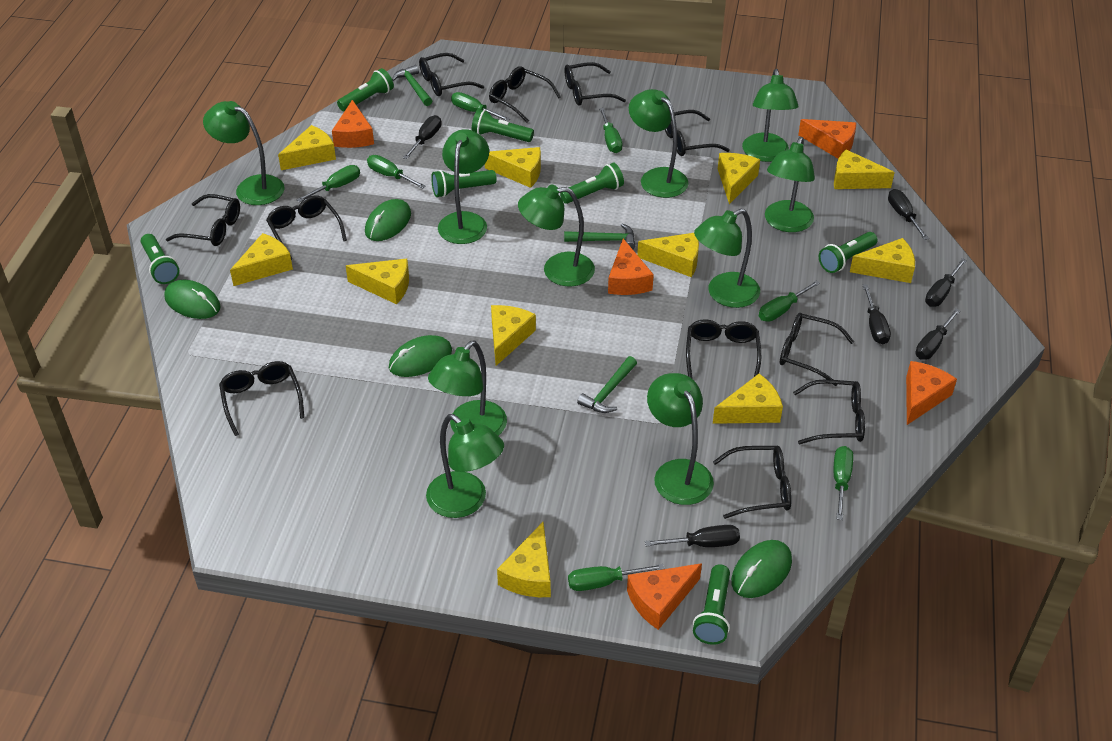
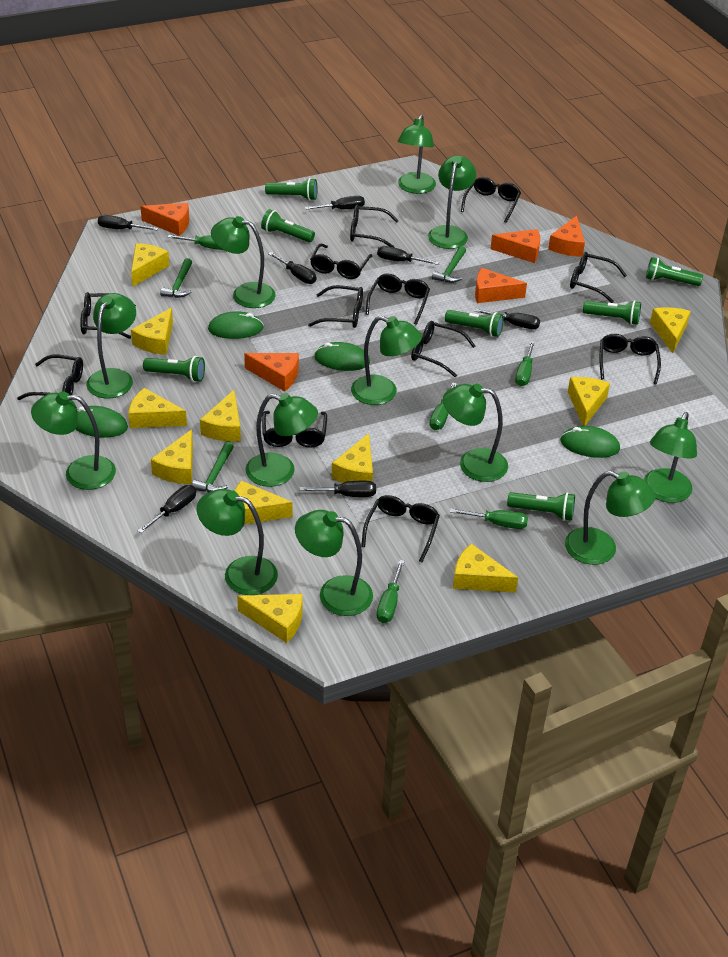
black glasses: 11 -> 12
black screwdriver: 6 -> 7
green lamp: 10 -> 12
green screwdriver: 7 -> 5

